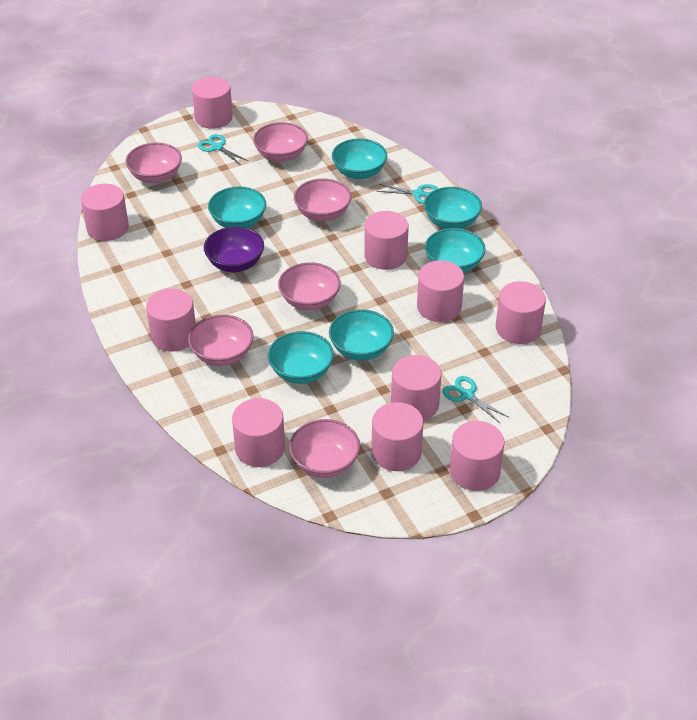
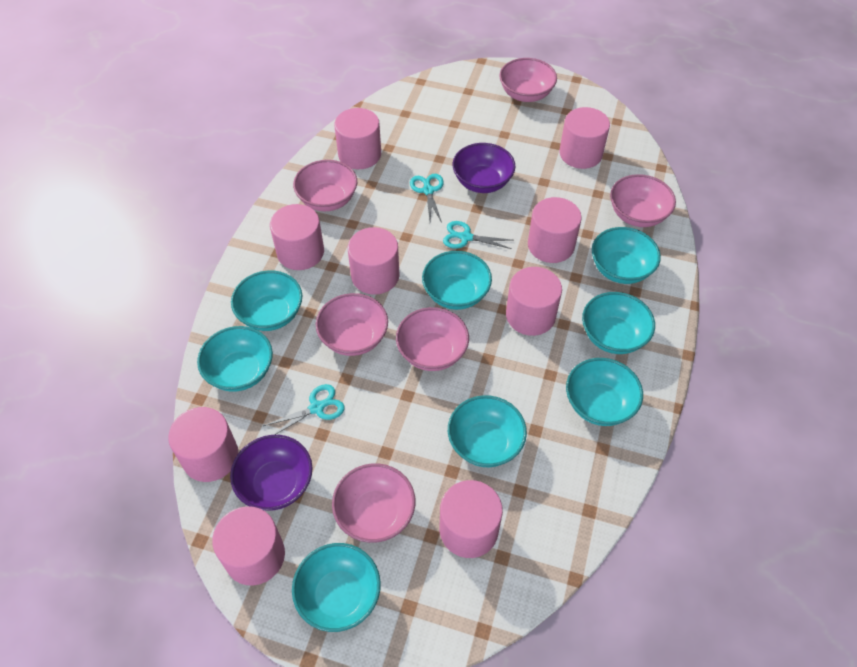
pink cylinder: 10 -> 9
purple bowl: 1 -> 2
turquoise bowl: 6 -> 8

